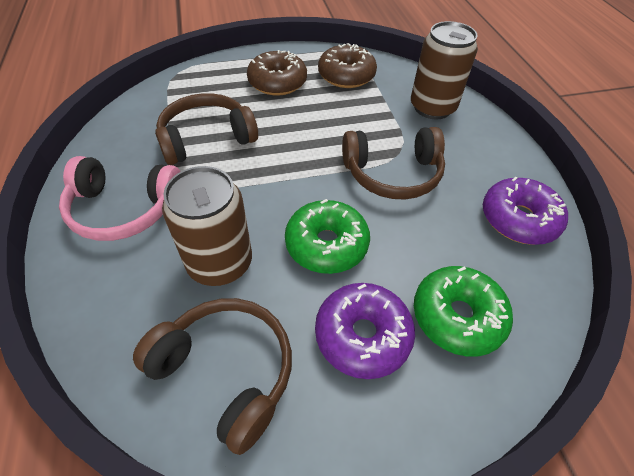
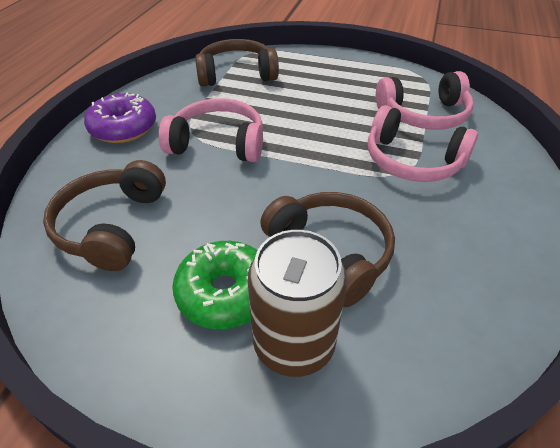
brown can: 2 -> 1
brown donut: 2 -> 0
green donut: 2 -> 1
pink headphones: 1 -> 3
purple donut: 2 -> 1

